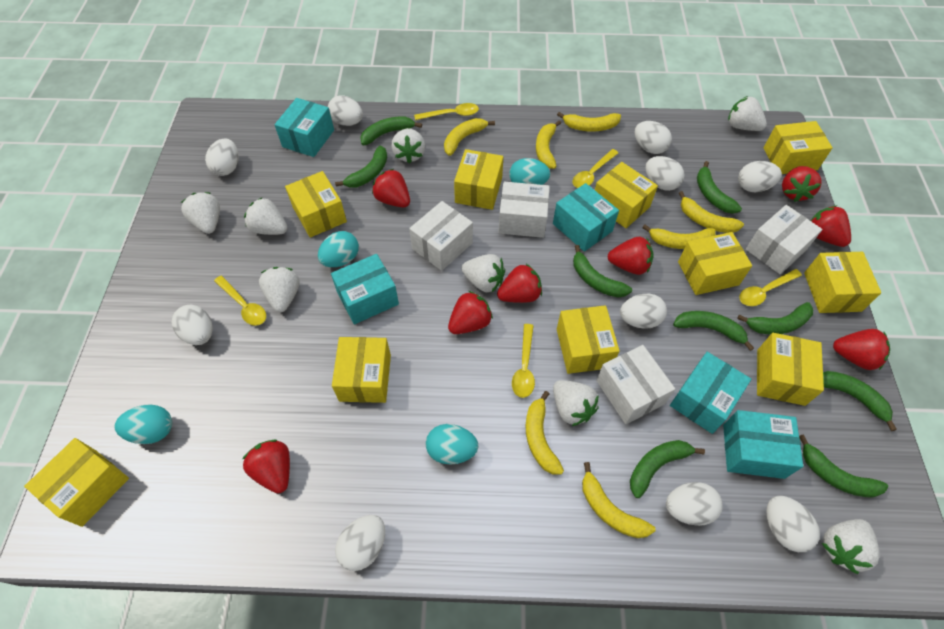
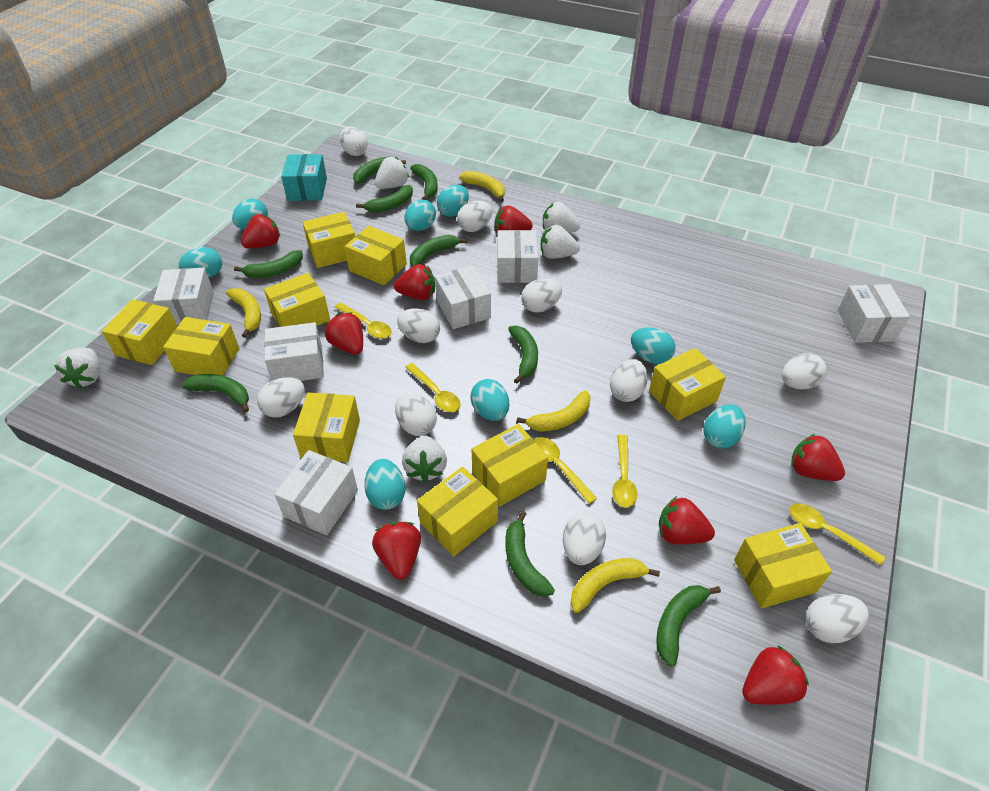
turquoise box: 5 -> 1
turquoise egg: 4 -> 8
white box: 4 -> 6
white strawberry: 8 -> 5
yellow banana: 7 -> 4

